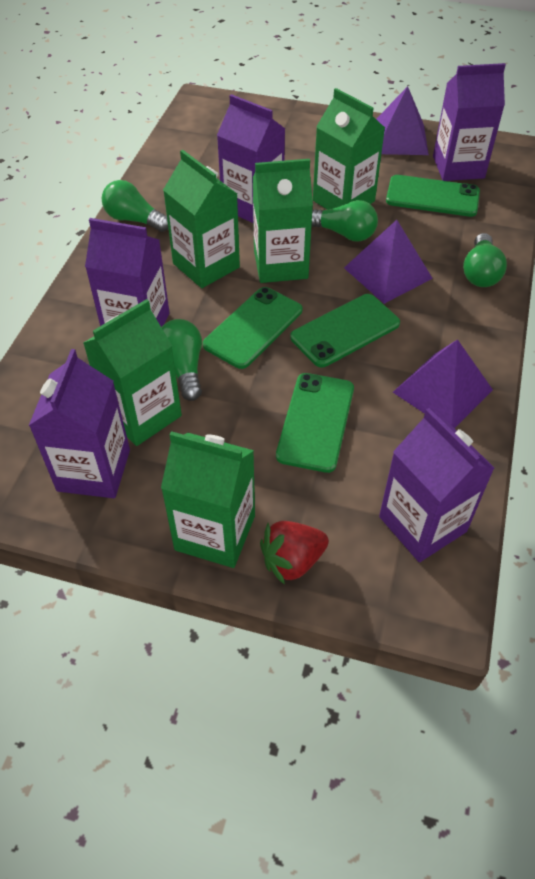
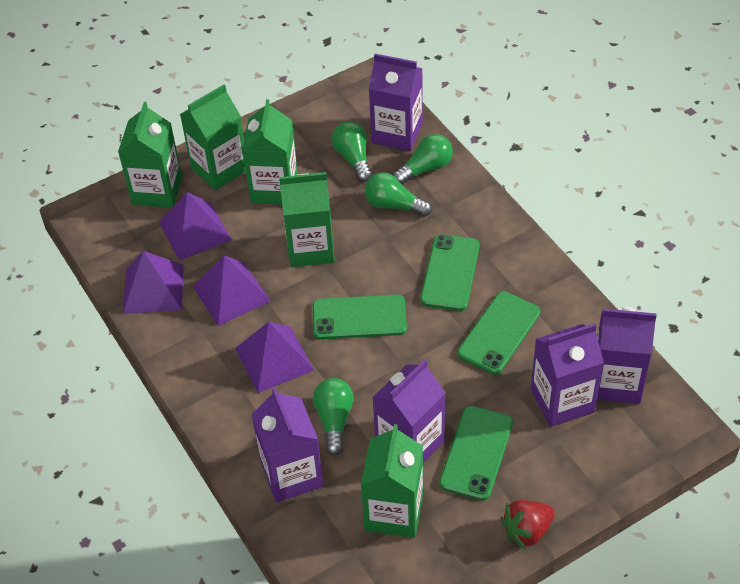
purple pyramid: 3 -> 4

